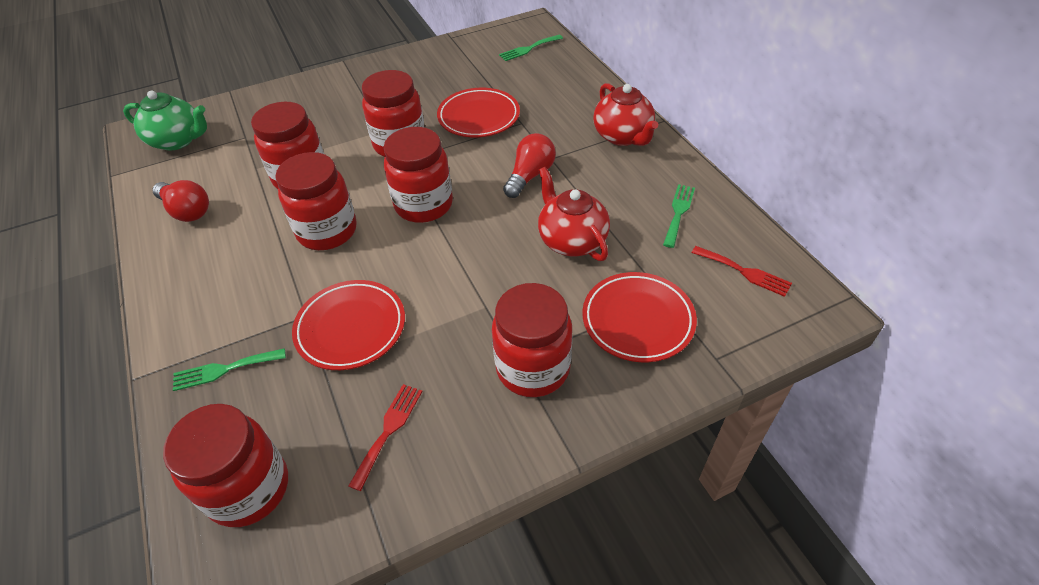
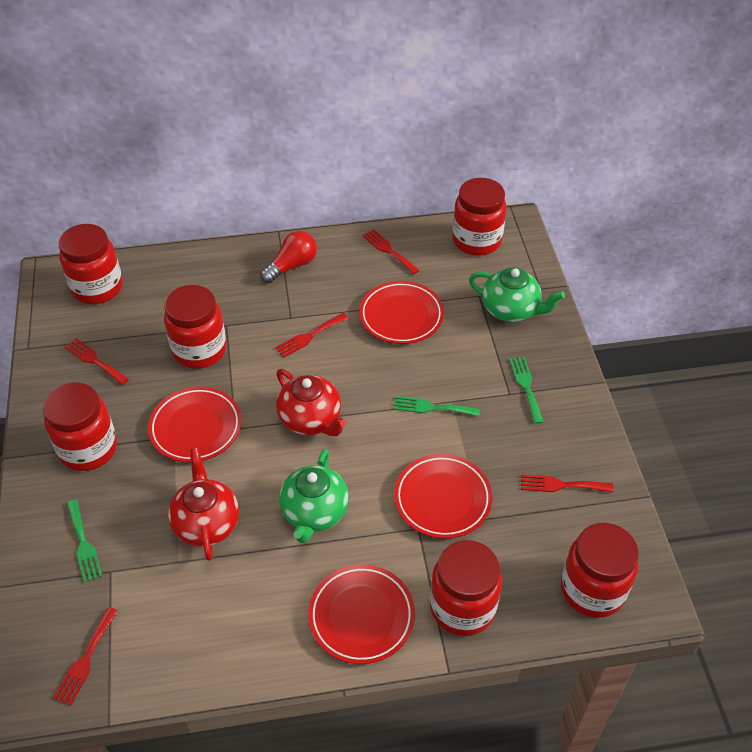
green teapot: 1 -> 2
red fork: 2 -> 5
red light bulb: 2 -> 1
red plate: 3 -> 4

